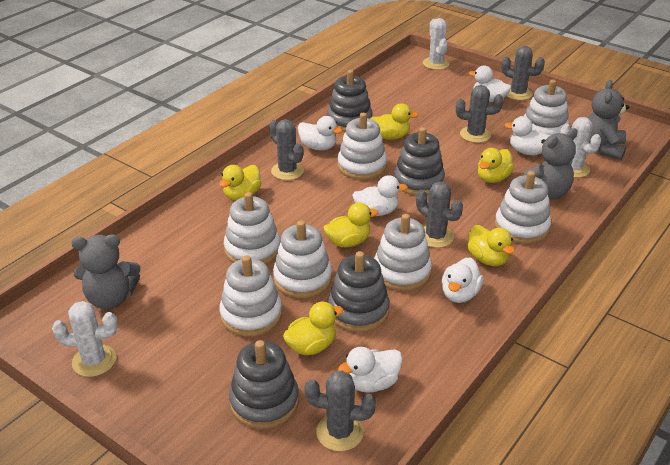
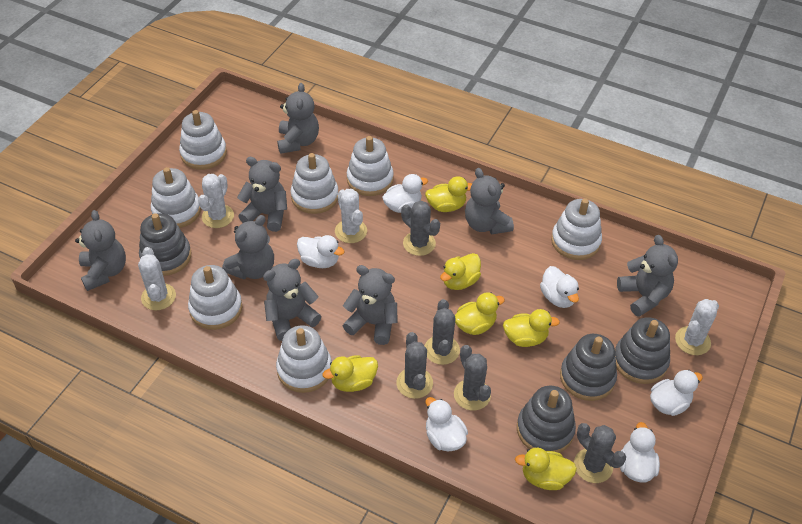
grey teddy bear: 3 -> 8
white cactus: 3 -> 4

